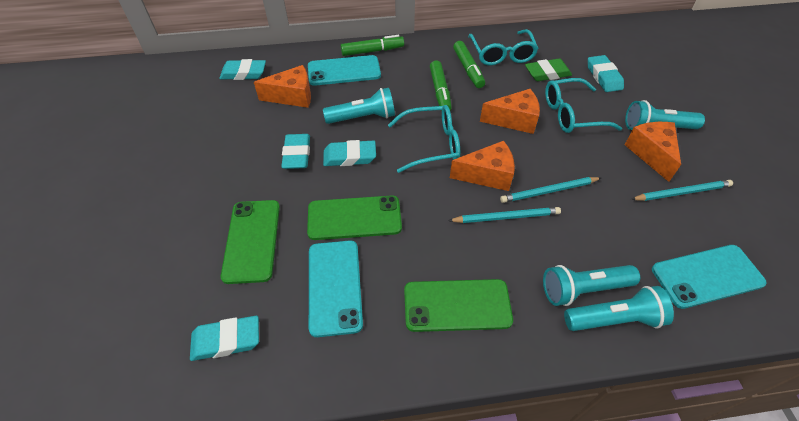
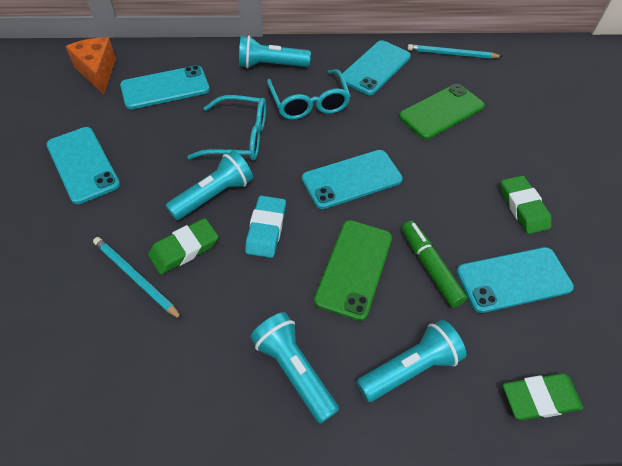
green eraser: 1 -> 3
green marker: 3 -> 1
green phone: 3 -> 2
orange cheese: 4 -> 1
turquoise eraser: 5 -> 1
turquoise glasses: 3 -> 2
turquoise pencil: 3 -> 2
turquoise phone: 3 -> 5

